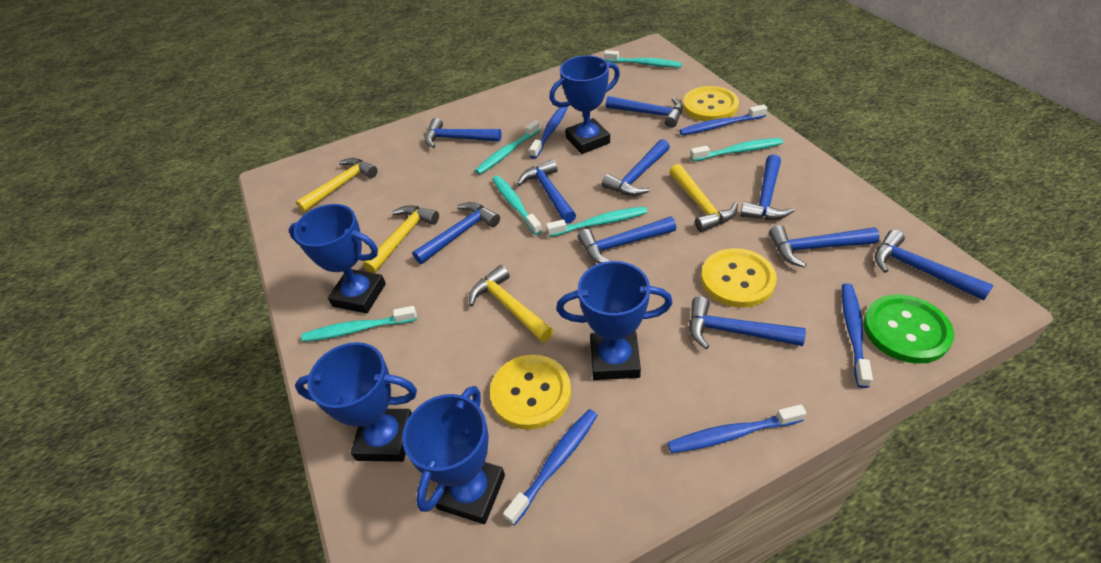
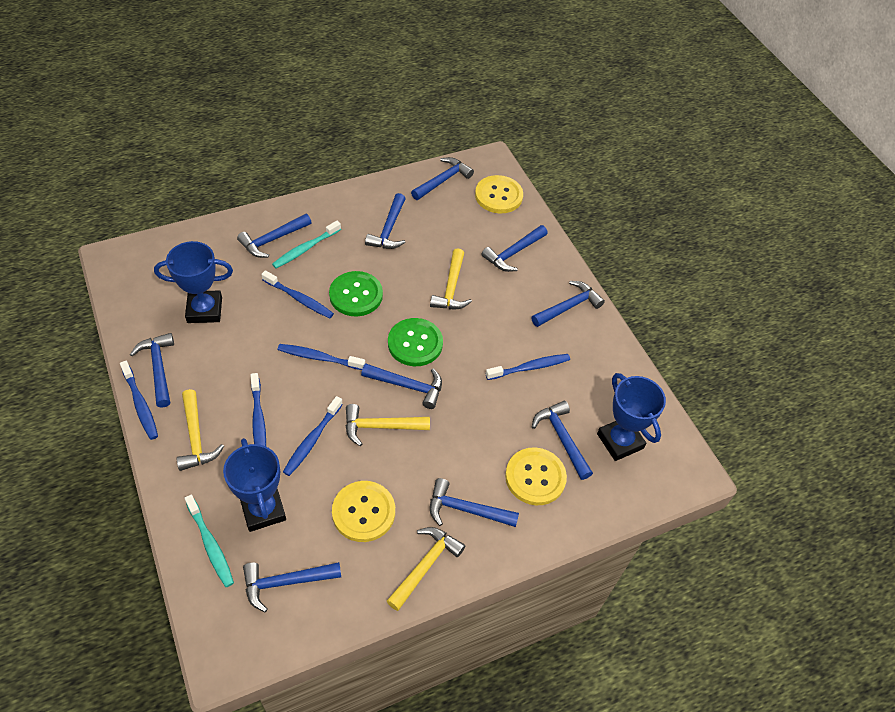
blue toothbrush: 5 -> 6
blue trophy: 5 -> 3
green button: 1 -> 2
turquoise toothbrush: 6 -> 2

